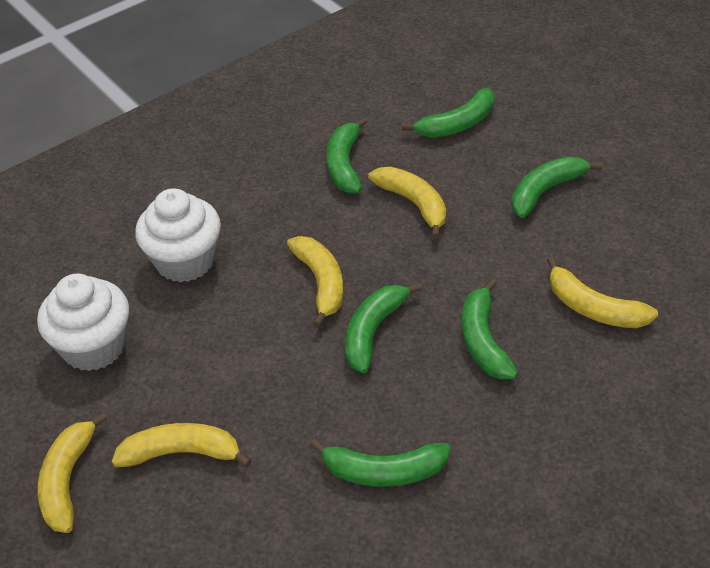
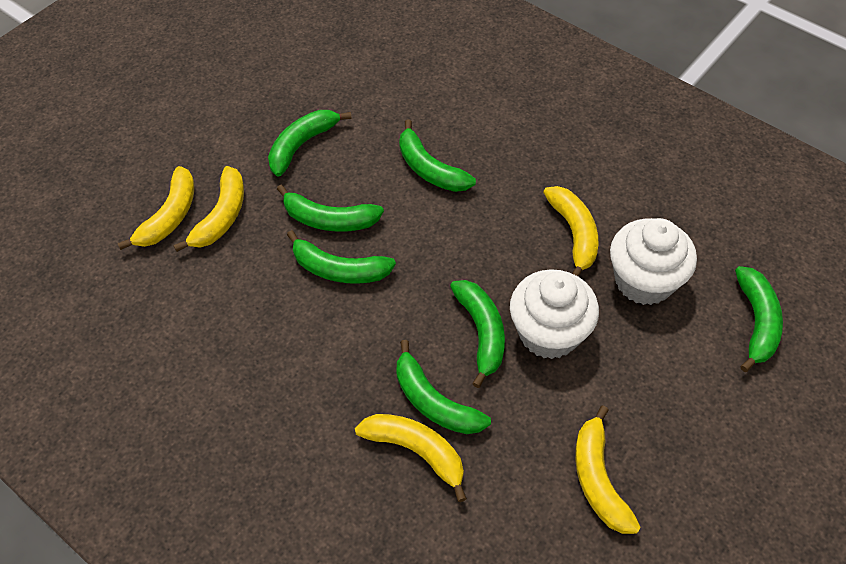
green banana: 6 -> 7

